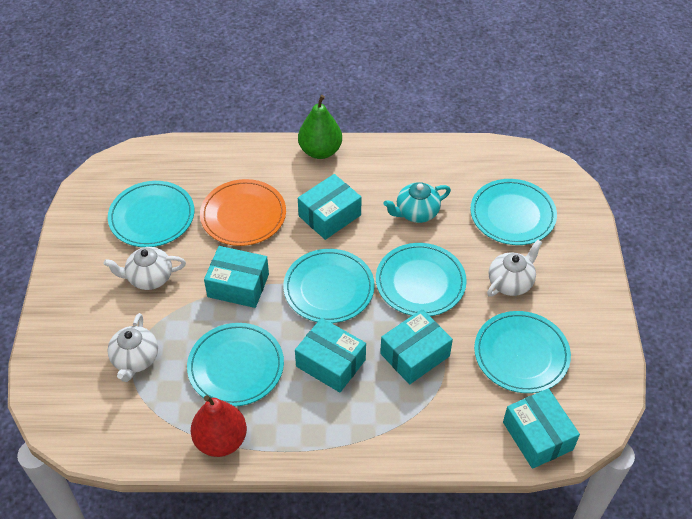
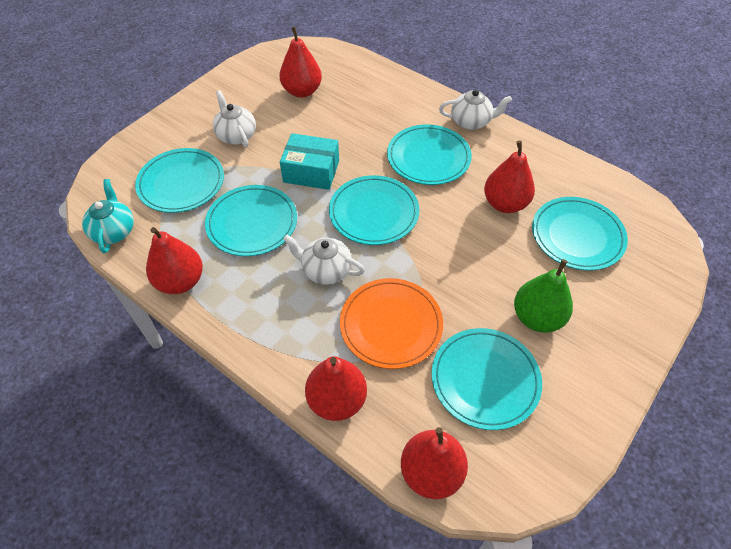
red pear: 1 -> 5
turquoise box: 5 -> 1

